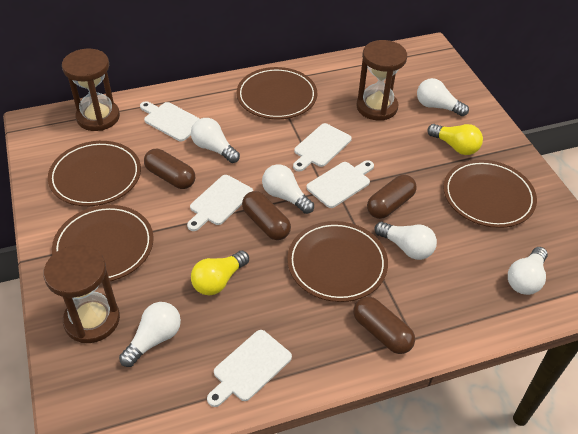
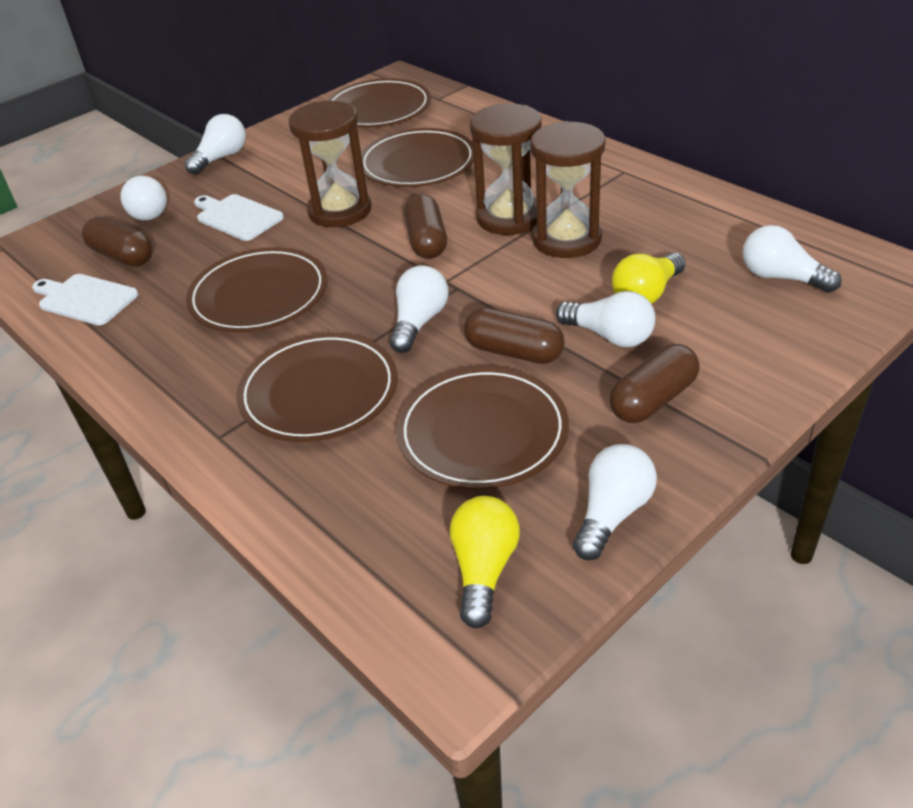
white cutting board: 5 -> 2

